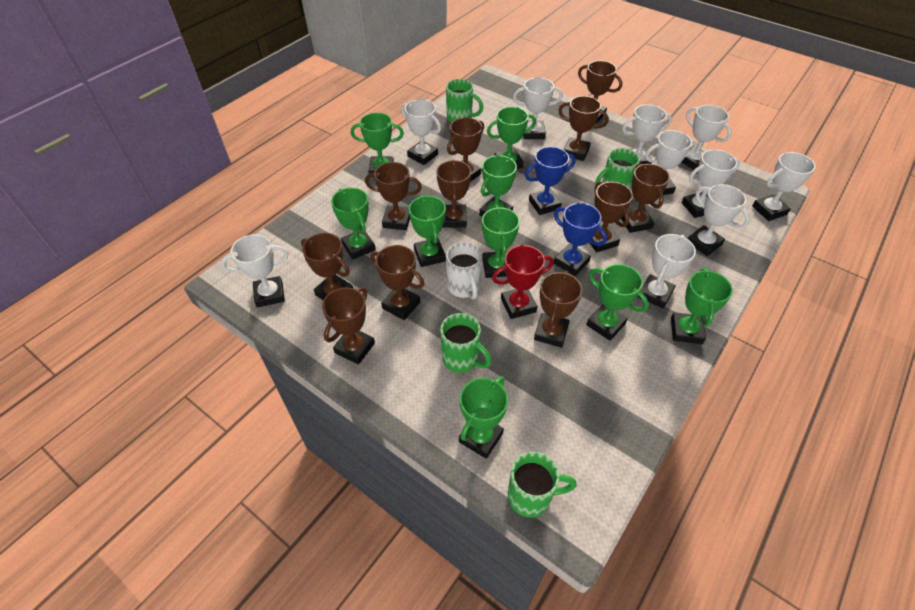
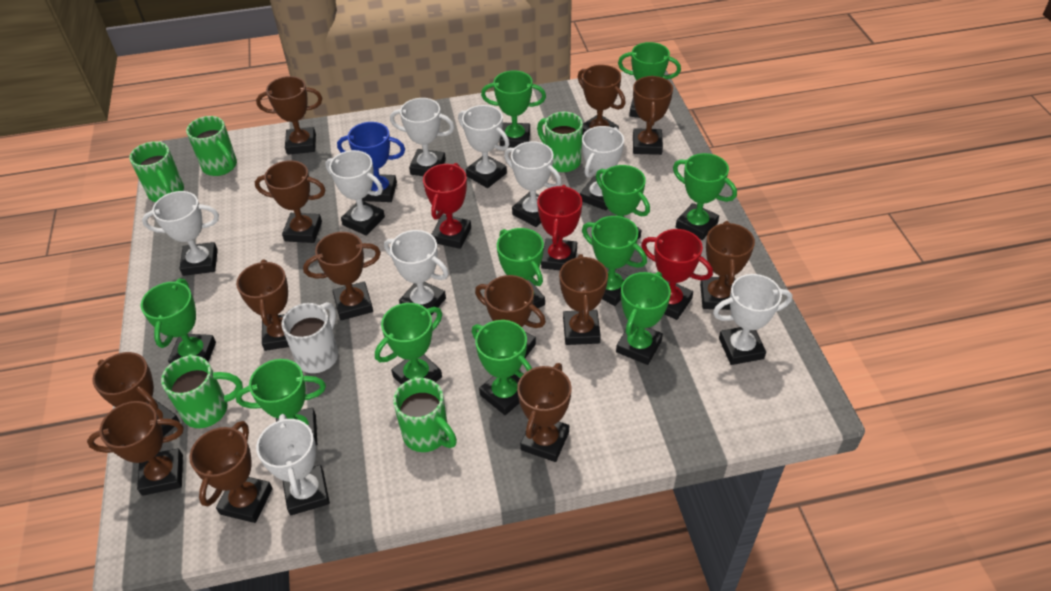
blue trophy: 2 -> 1
brown trophy: 11 -> 13
green mug: 4 -> 5
green trophy: 9 -> 11
red trophy: 1 -> 3
white trophy: 10 -> 9

